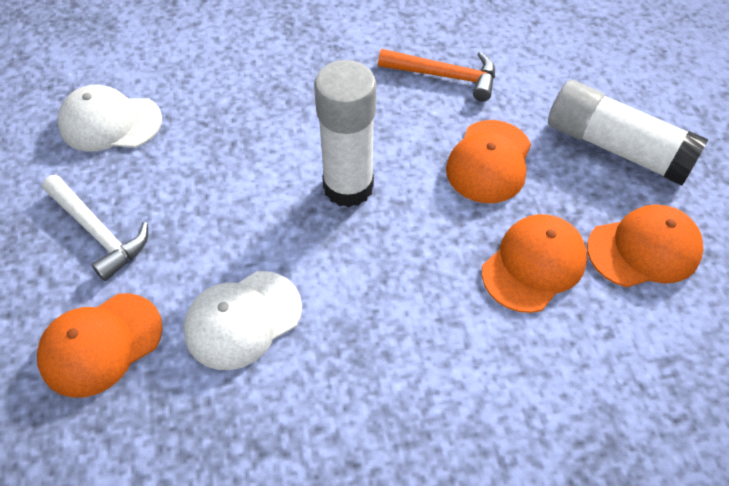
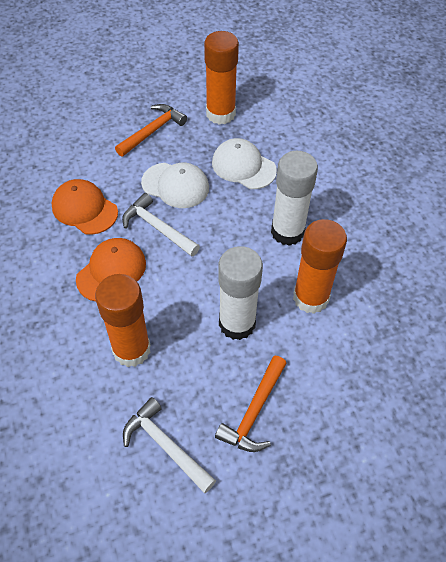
orange cap: 4 -> 2
orange glue stick: 0 -> 3
orange hammer: 1 -> 2
white hammer: 1 -> 2

